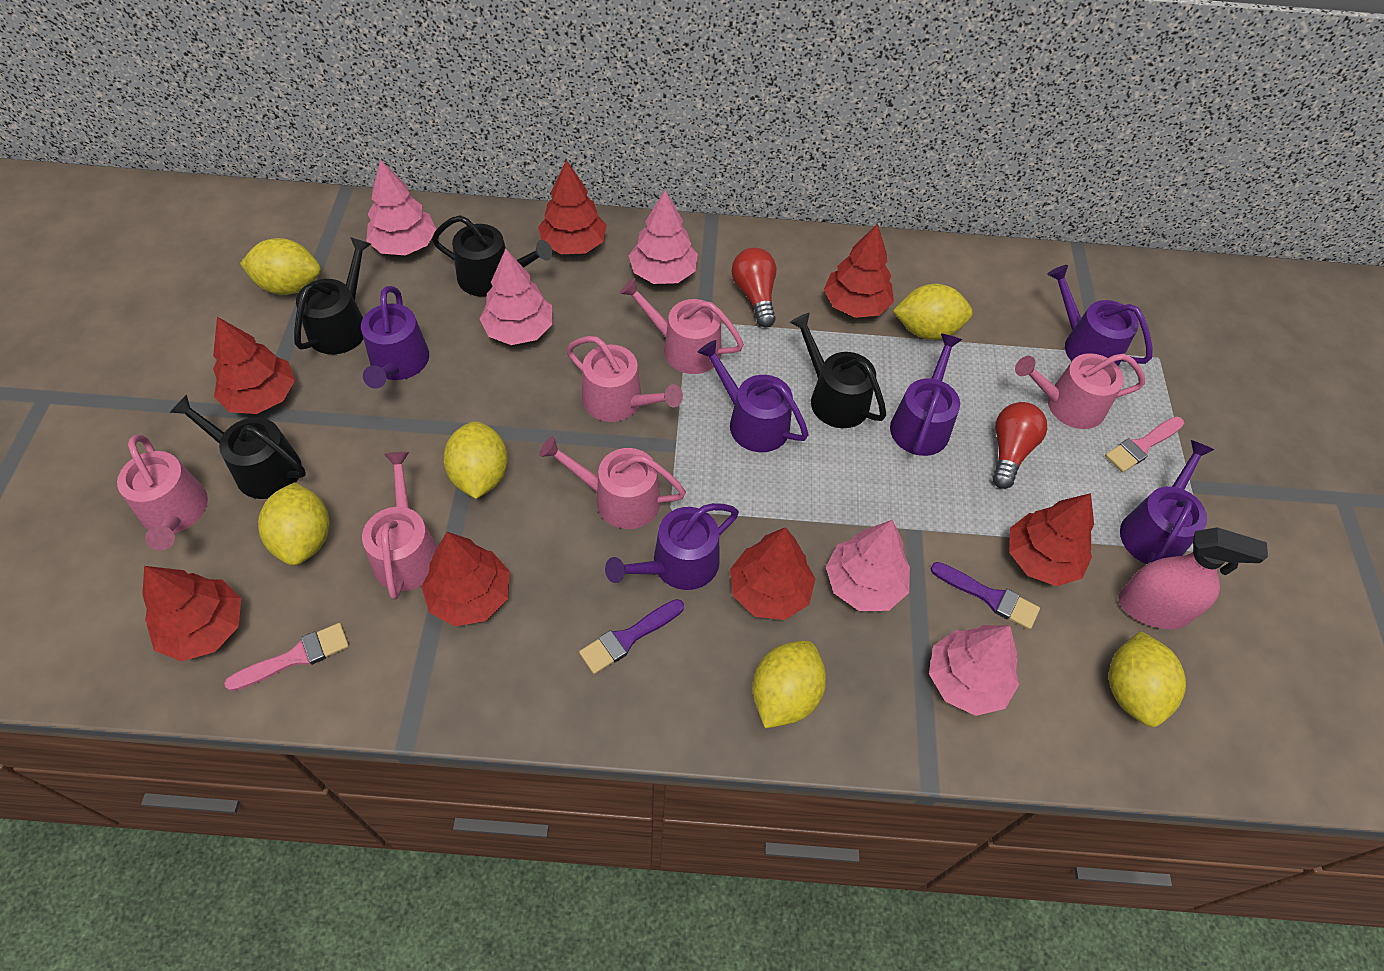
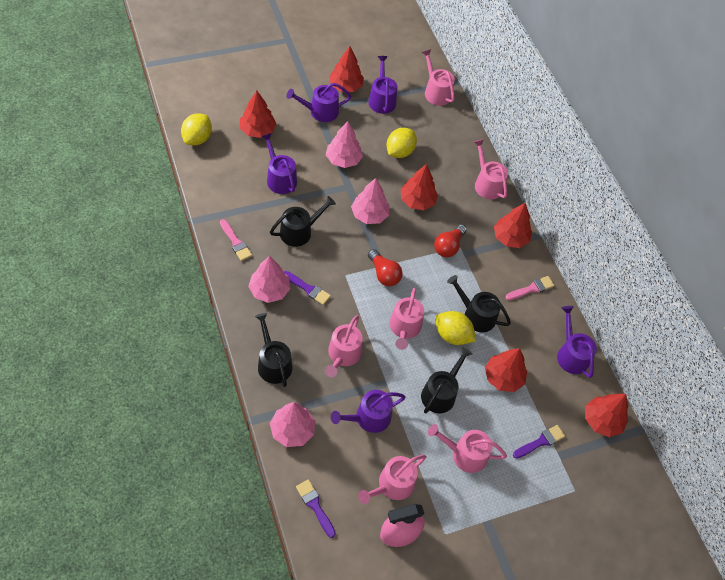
pink tree: 5 -> 4
purple brush: 2 -> 3
purple watering can: 6 -> 5
red tree: 7 -> 6
yellow lemon: 6 -> 3

